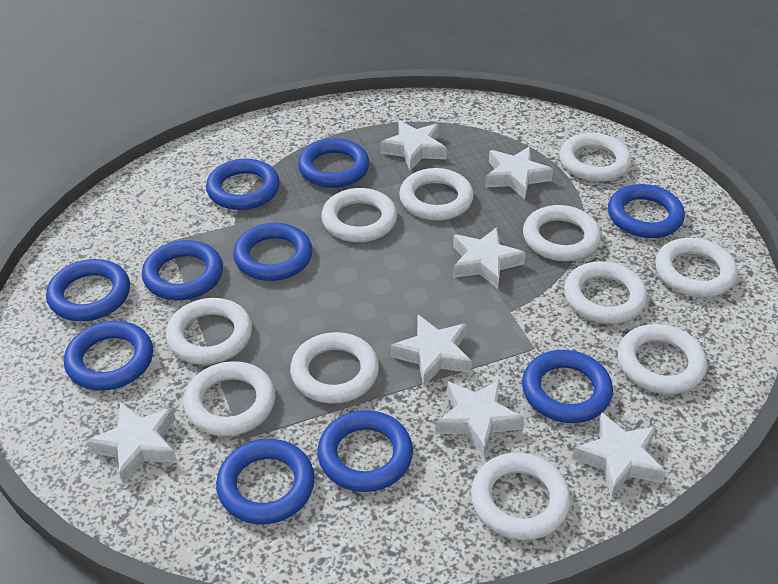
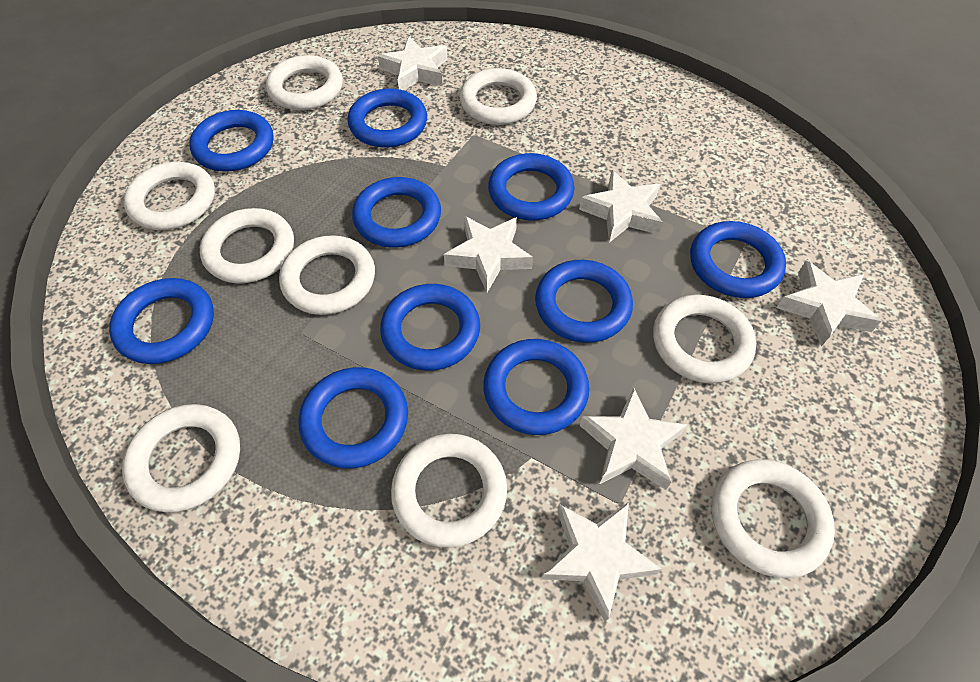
white ring: 11 -> 9
white star: 7 -> 6

